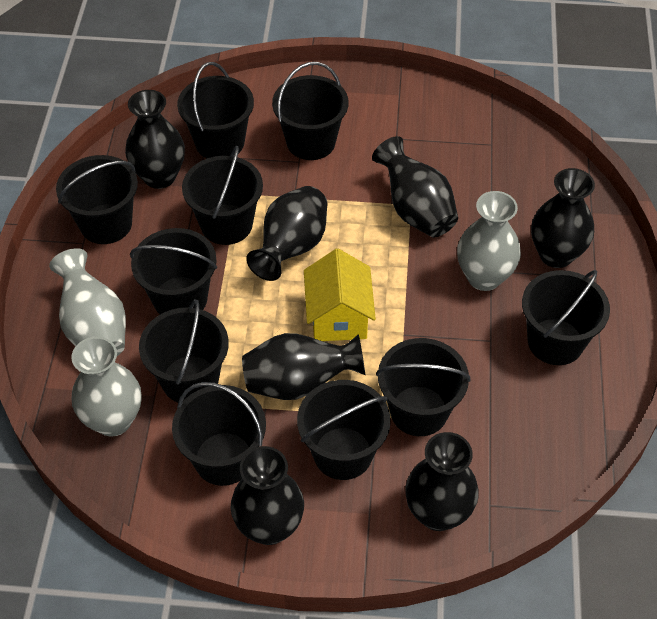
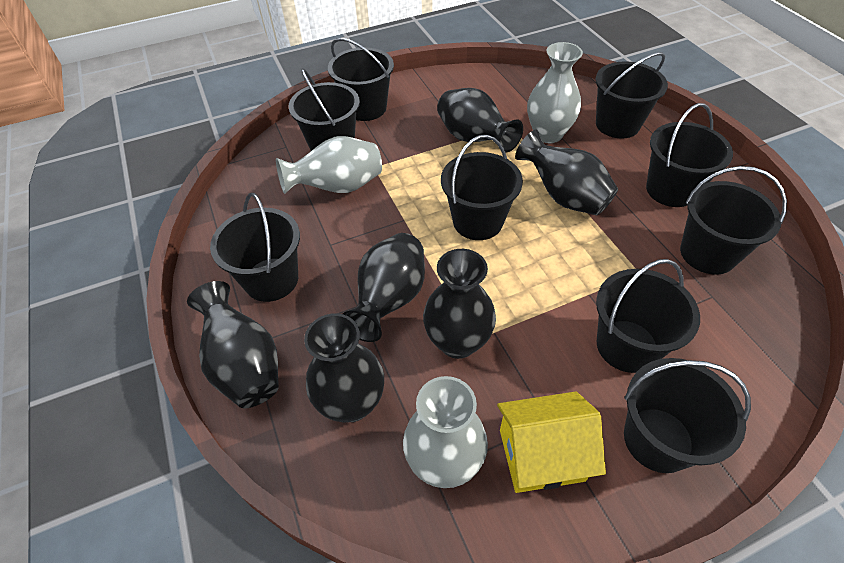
black bucket: 10 -> 9
black vase: 7 -> 6

